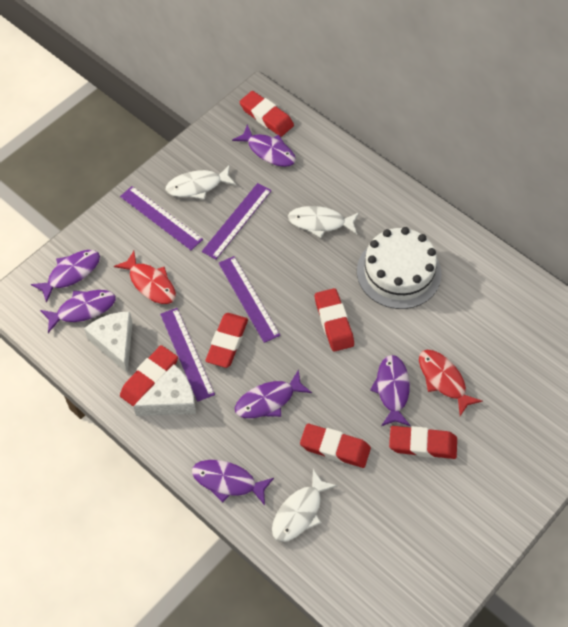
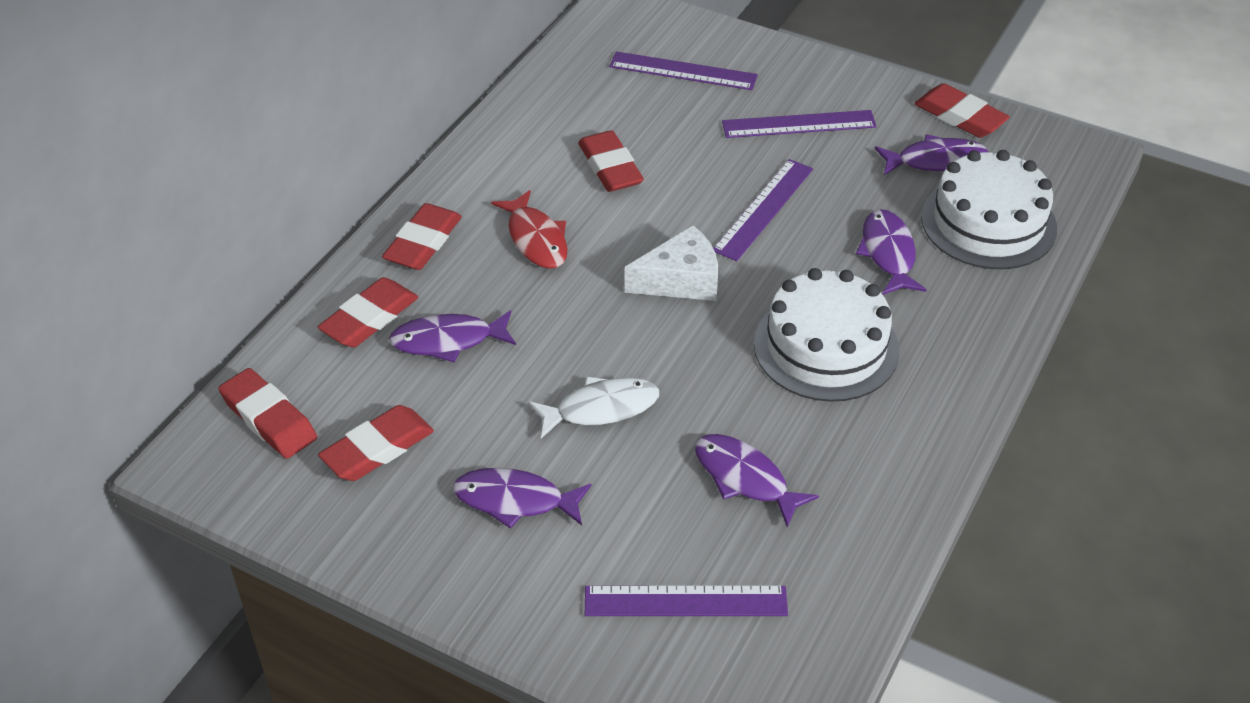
purple fish: 6 -> 5
red fish: 2 -> 1
white cake: 1 -> 2
white cheese: 2 -> 1
white fish: 3 -> 1

